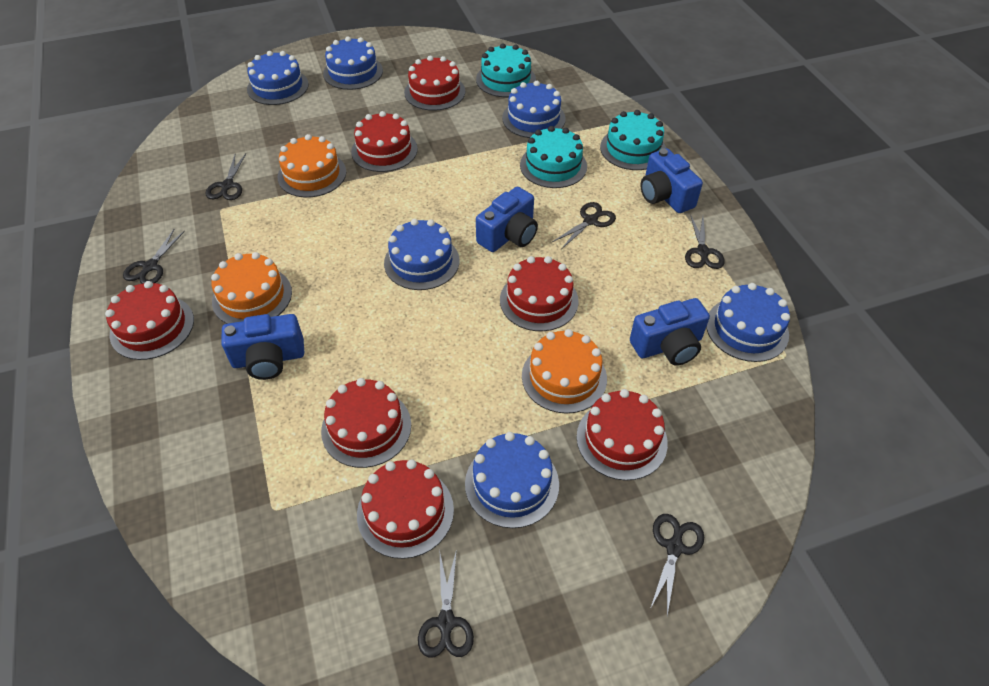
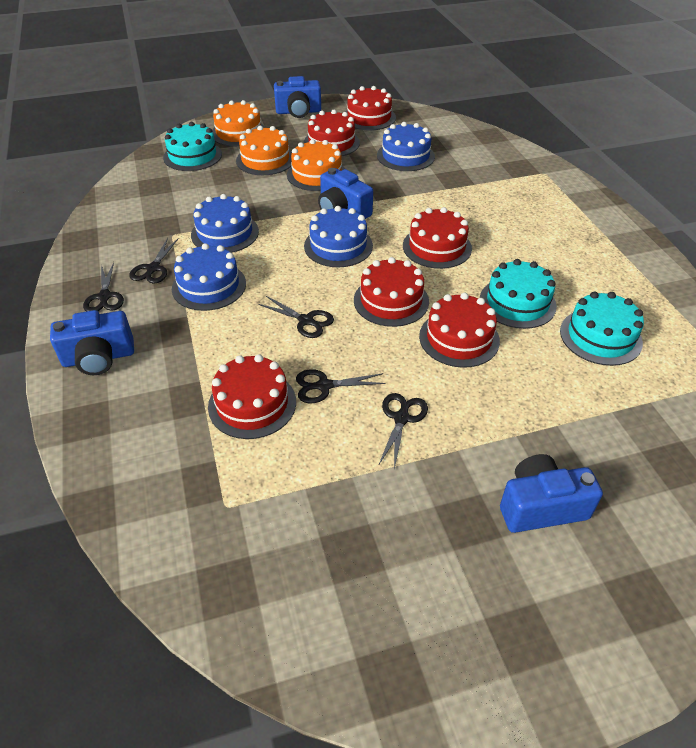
black scissors: 6 -> 5
blue cake: 6 -> 4
red cake: 7 -> 6

